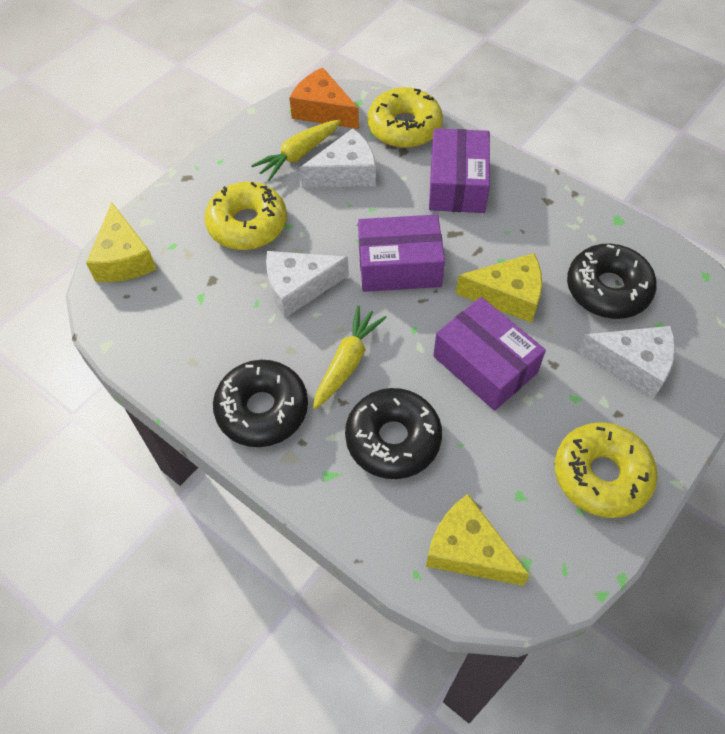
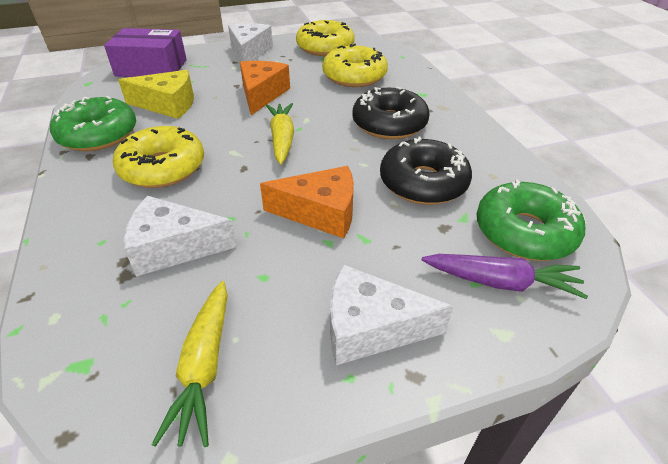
black donut: 3 -> 2
green donut: 0 -> 2
orange cheese: 1 -> 2
purple box: 3 -> 1
purple carrot: 0 -> 1
yellow cheese: 3 -> 1

